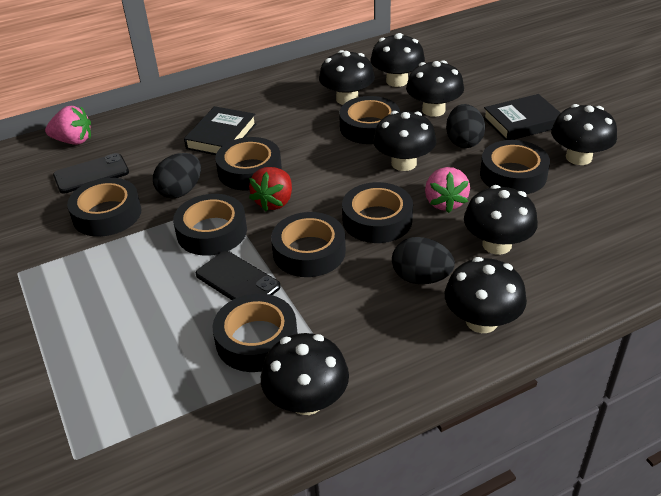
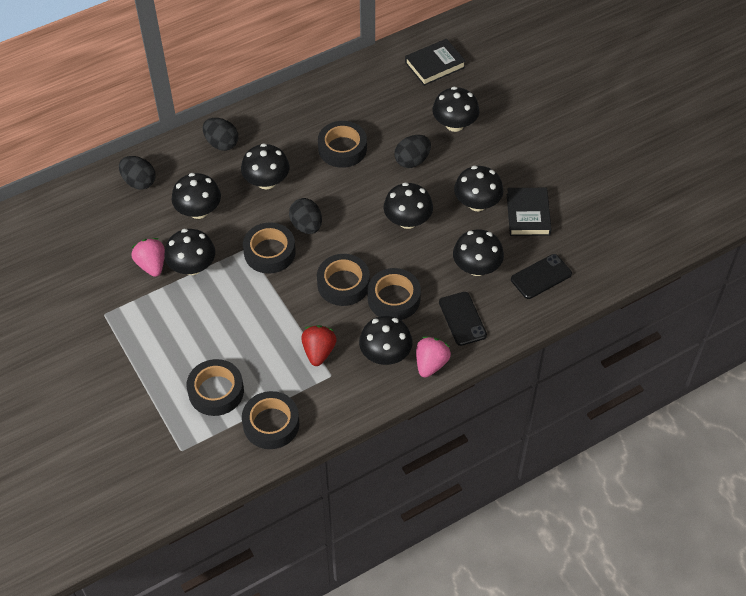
black egg: 3 -> 4
black tape: 8 -> 6

